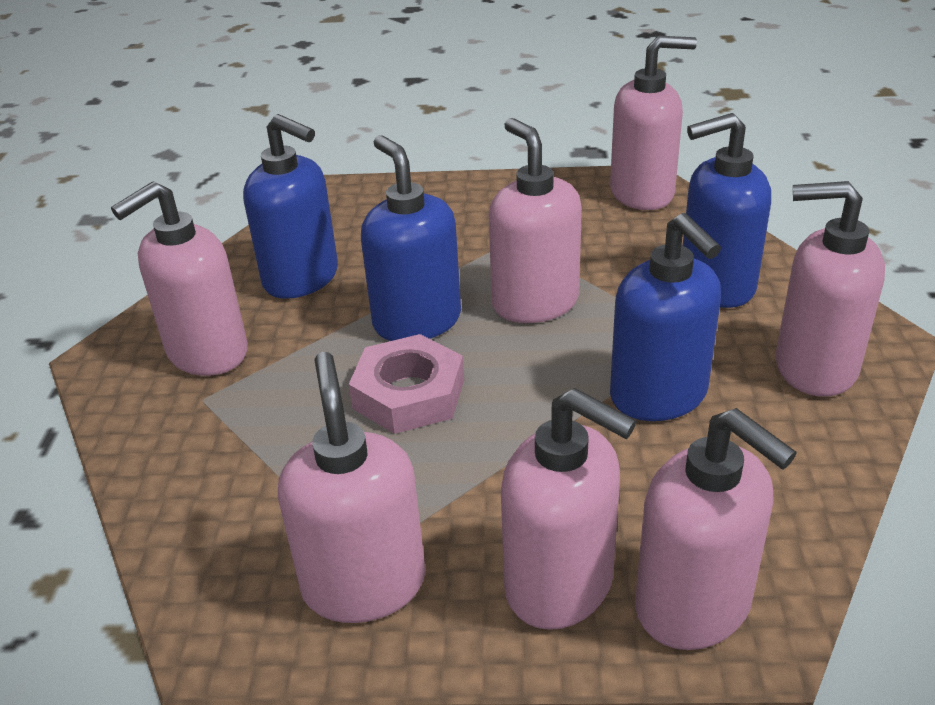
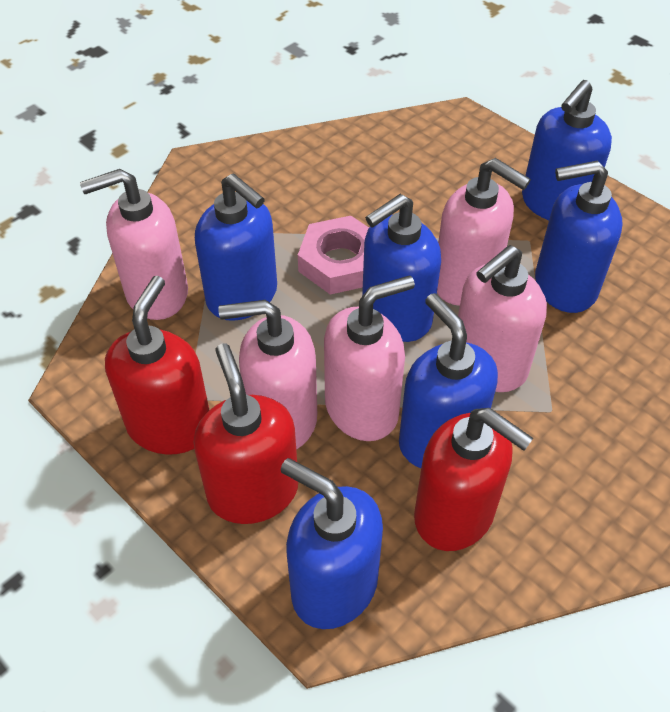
blue soap dispenser: 4 -> 6
pink soap dispenser: 7 -> 5
red soap dispenser: 0 -> 3

